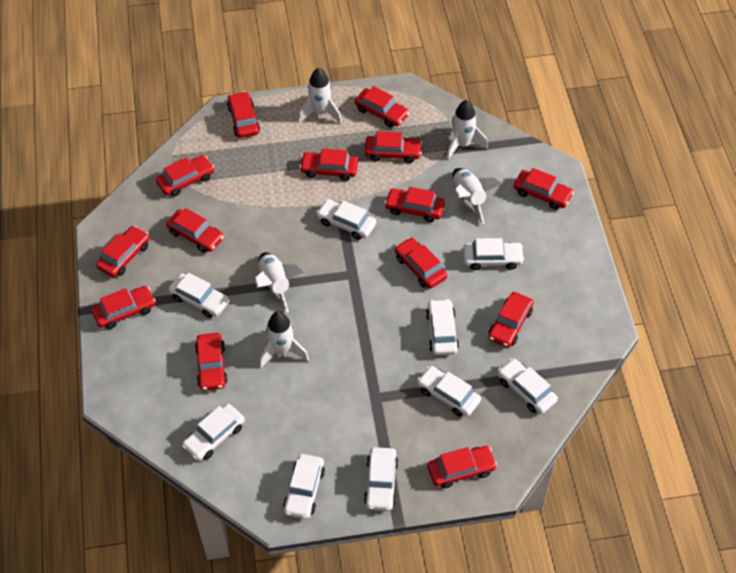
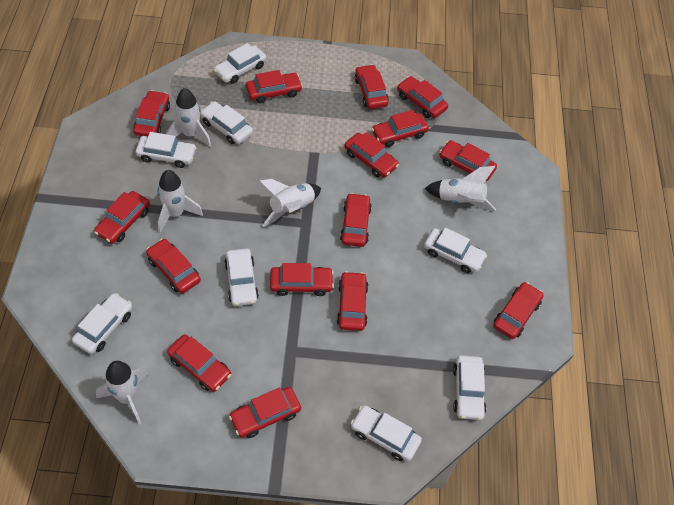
red car: 14 -> 15
white car: 9 -> 8

